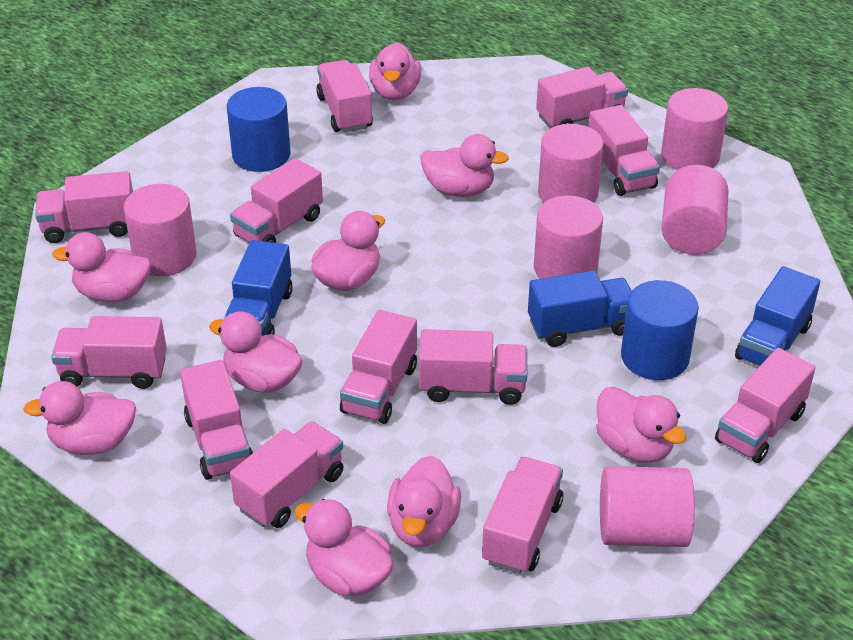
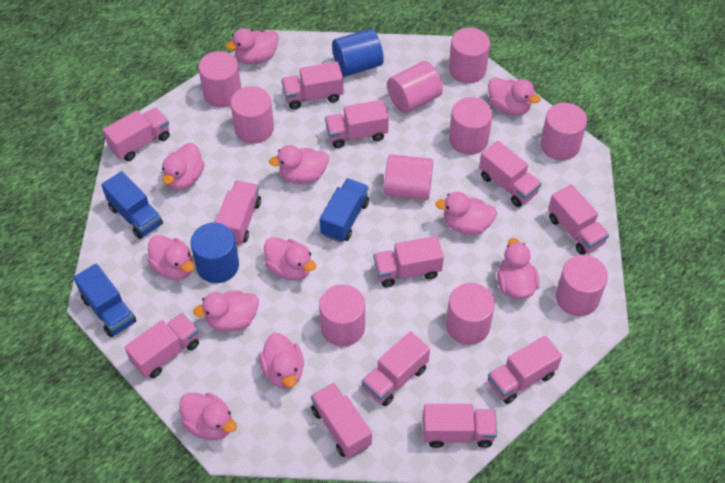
pink cylinder: 6 -> 10
pink duck: 9 -> 11

